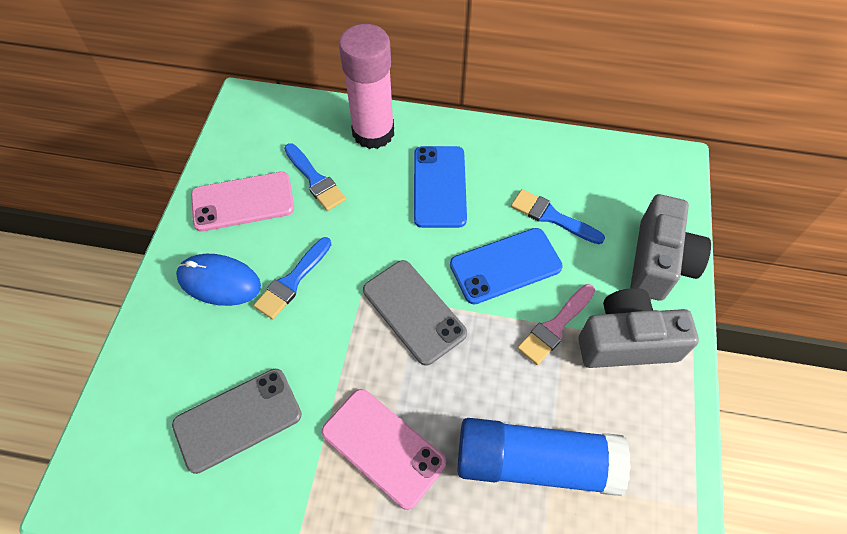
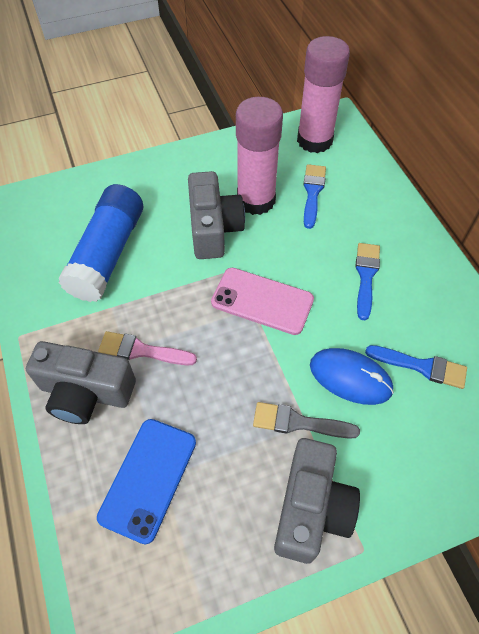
blue phone: 2 -> 1
grey brush: 0 -> 1
grey camera: 2 -> 3
grey phone: 2 -> 0
pink glue stick: 1 -> 2
pink phone: 2 -> 1

